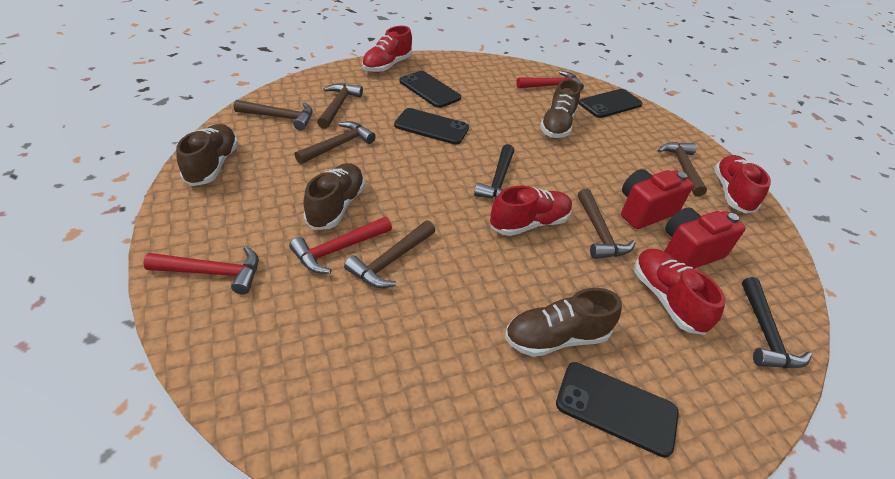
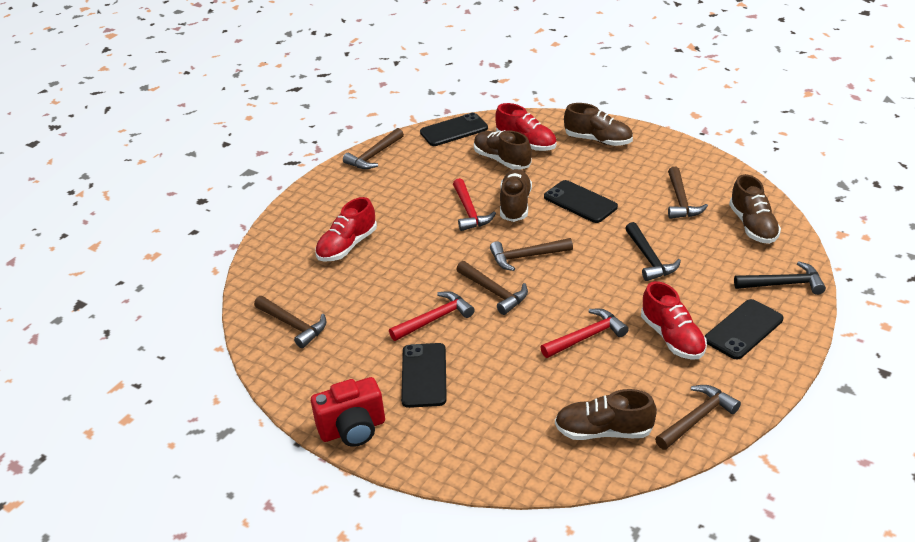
brown shoe: 4 -> 5
red camera: 2 -> 1
red shoe: 4 -> 3

